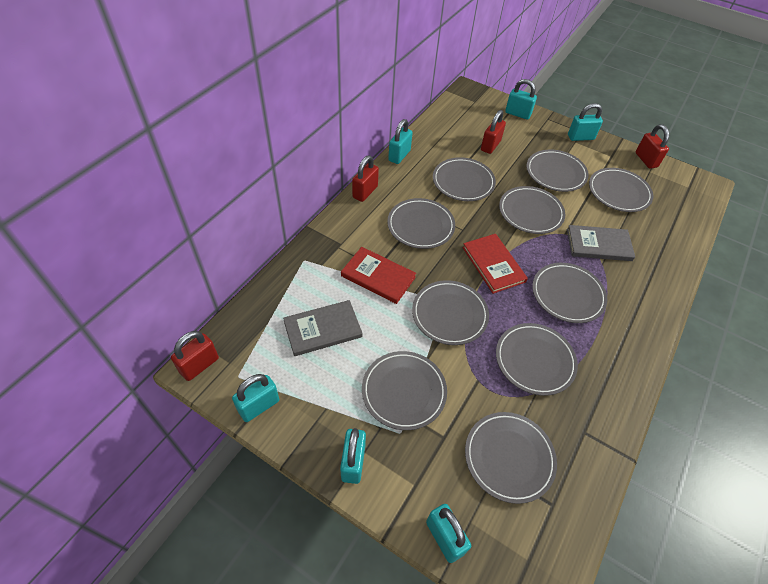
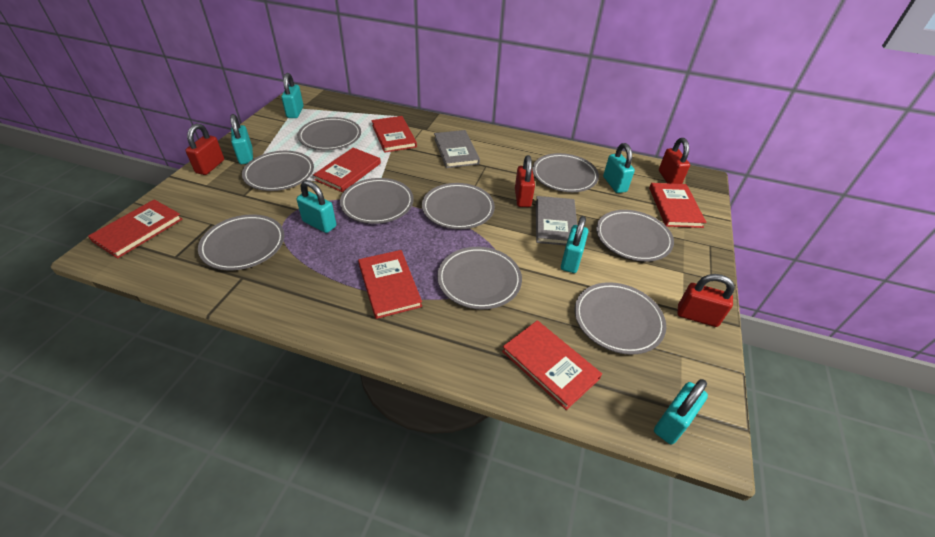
grey plate: 10 -> 9
red book: 2 -> 6

